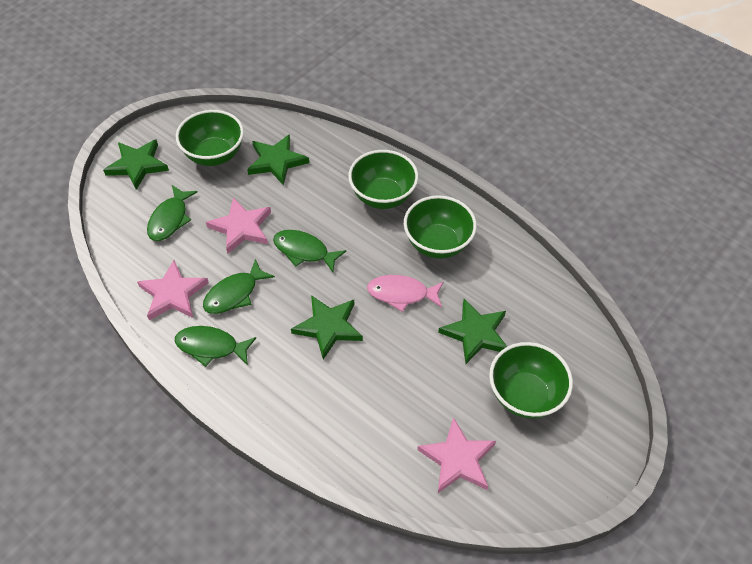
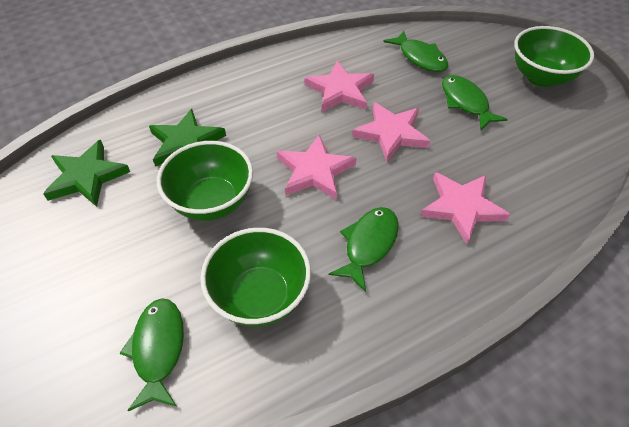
green bowl: 4 -> 3
green star: 4 -> 2
pink fish: 1 -> 0
pink star: 3 -> 4

